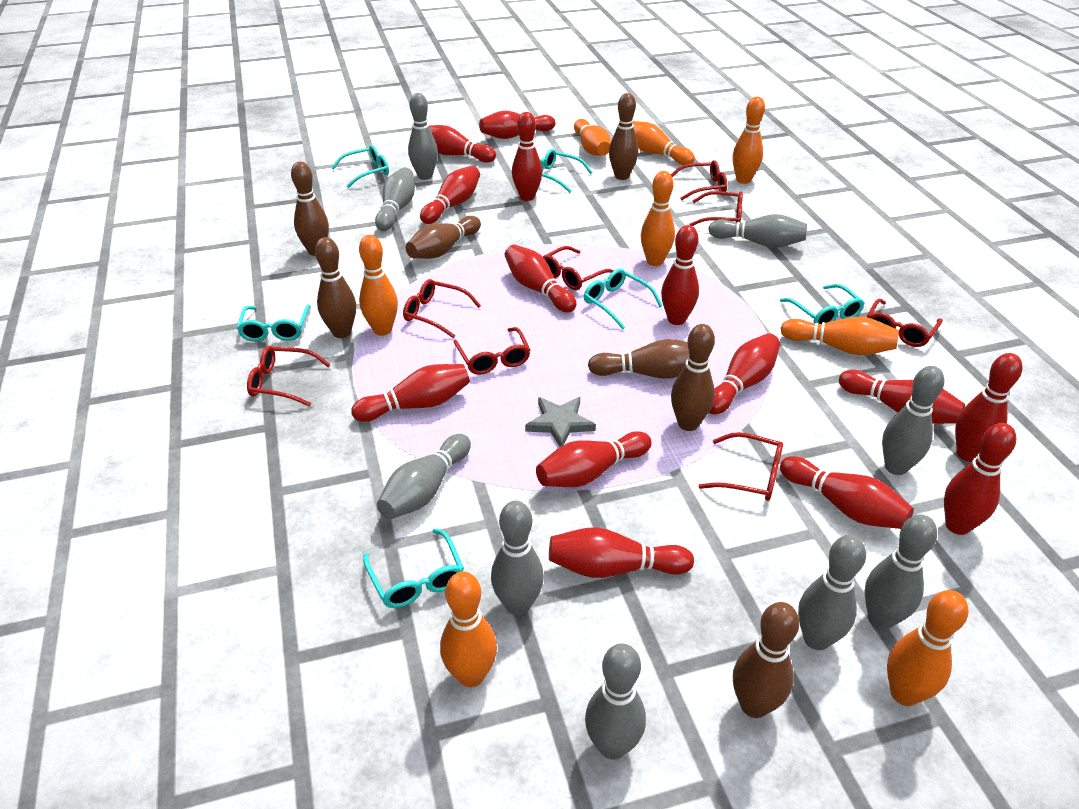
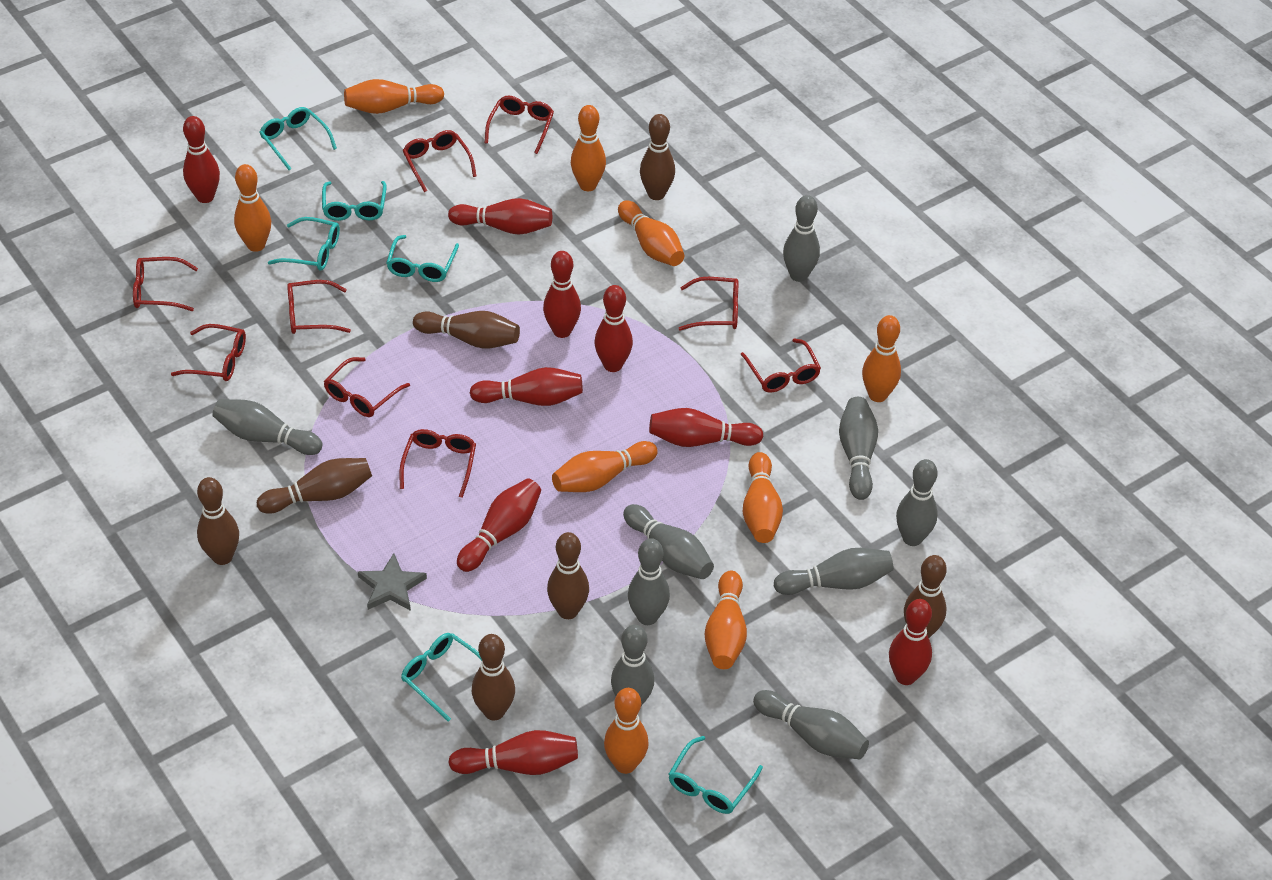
orange bowling pin: 8 -> 9
red bowling pin: 14 -> 9
red glasses: 8 -> 9

